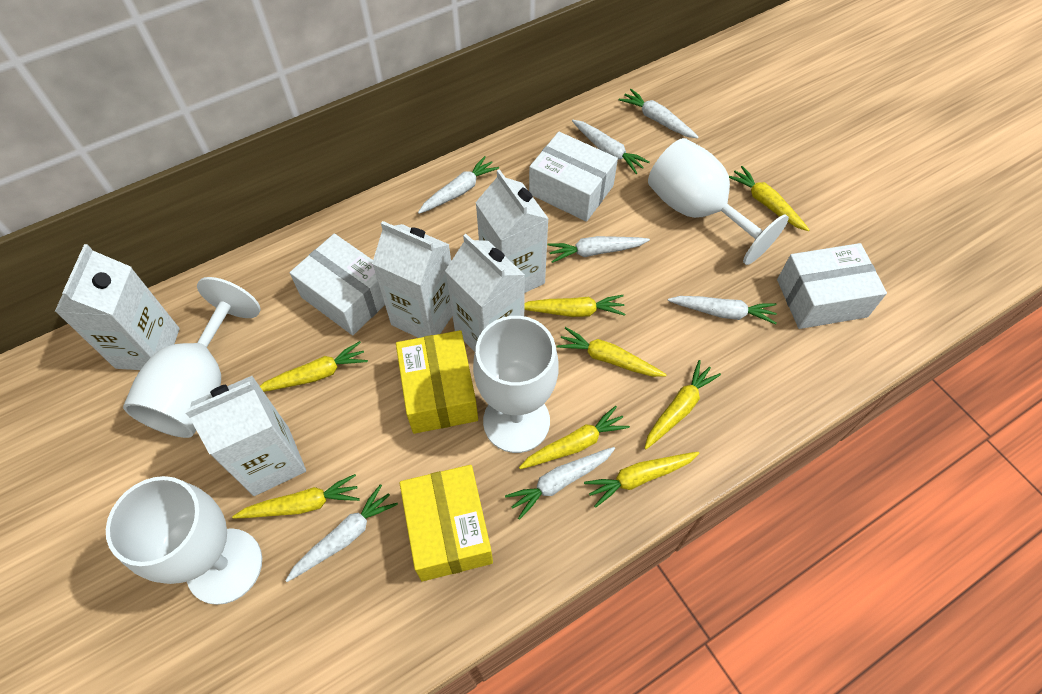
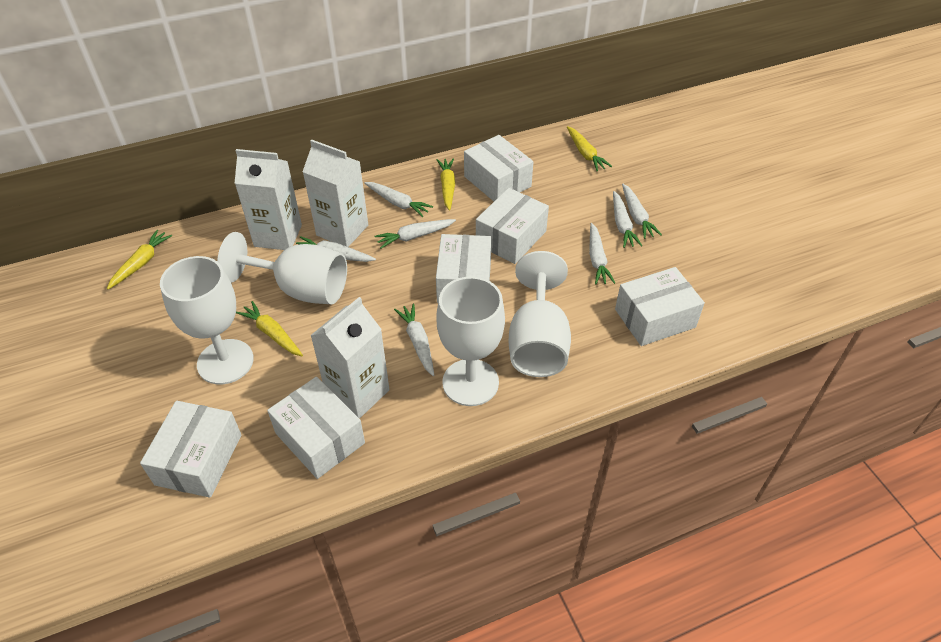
white box: 3 -> 6
white carton: 5 -> 3
yellow box: 2 -> 0
yellow carrot: 8 -> 4

